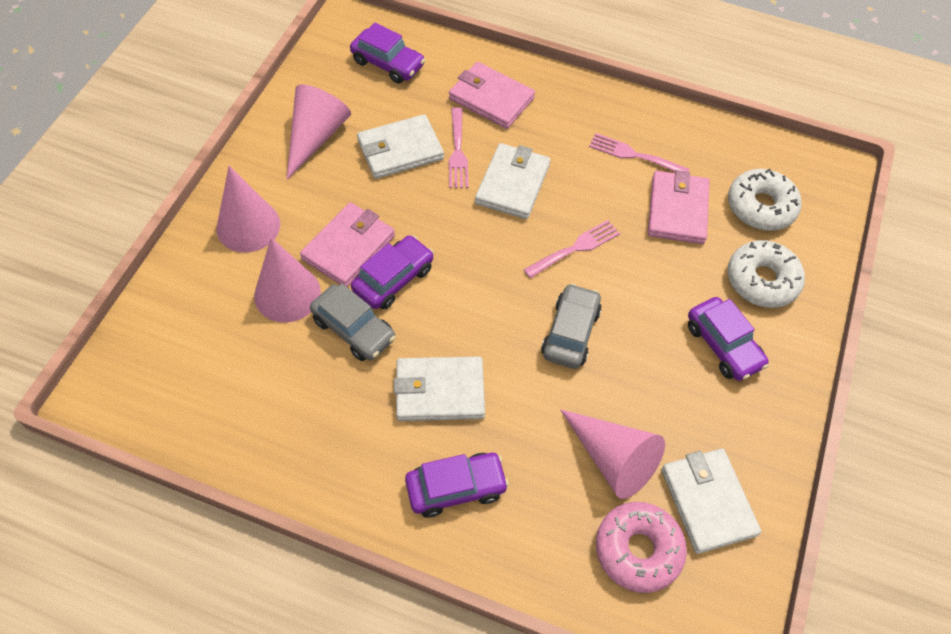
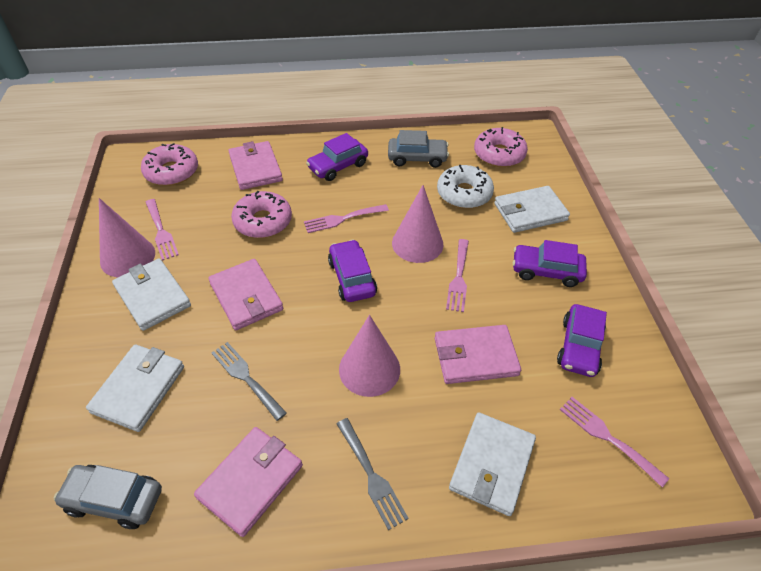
grey fork: 0 -> 2
pink cone: 4 -> 3
pink donut: 1 -> 3
pink fork: 3 -> 4
pink wallet: 3 -> 4
white donut: 2 -> 1

